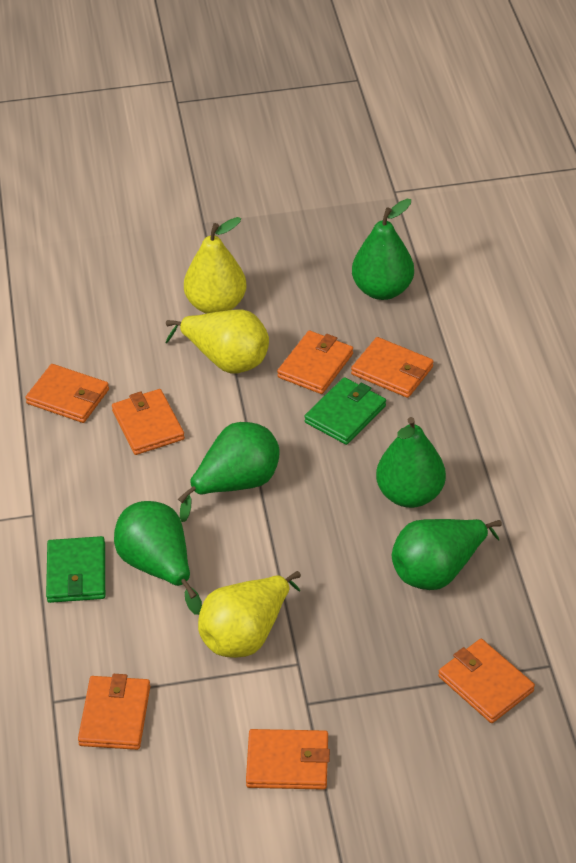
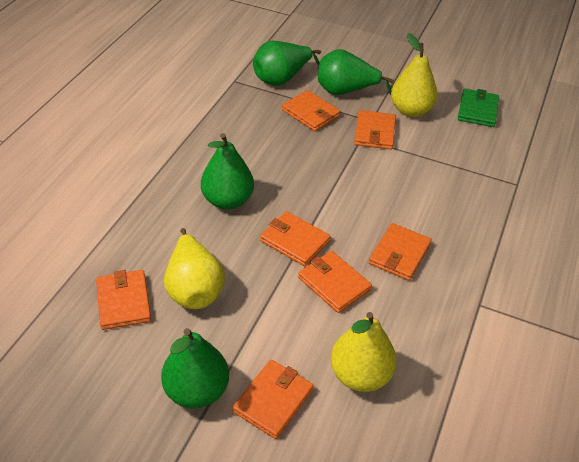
green pear: 5 -> 4
green wallet: 2 -> 1

